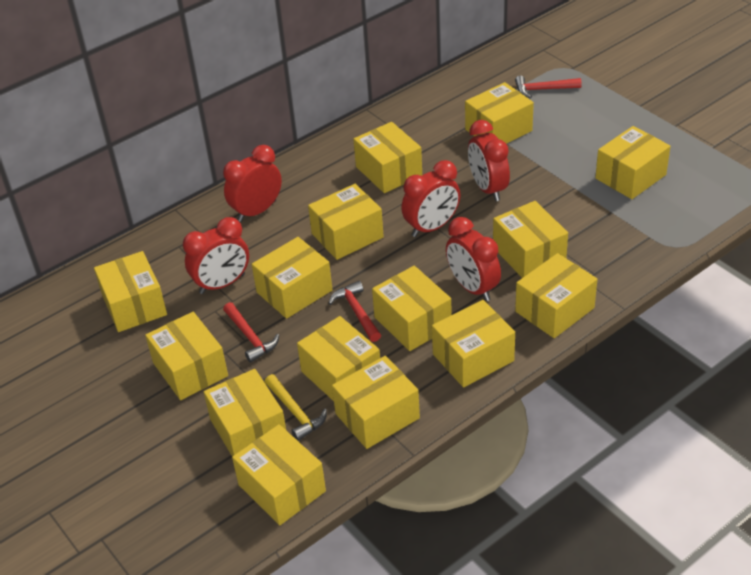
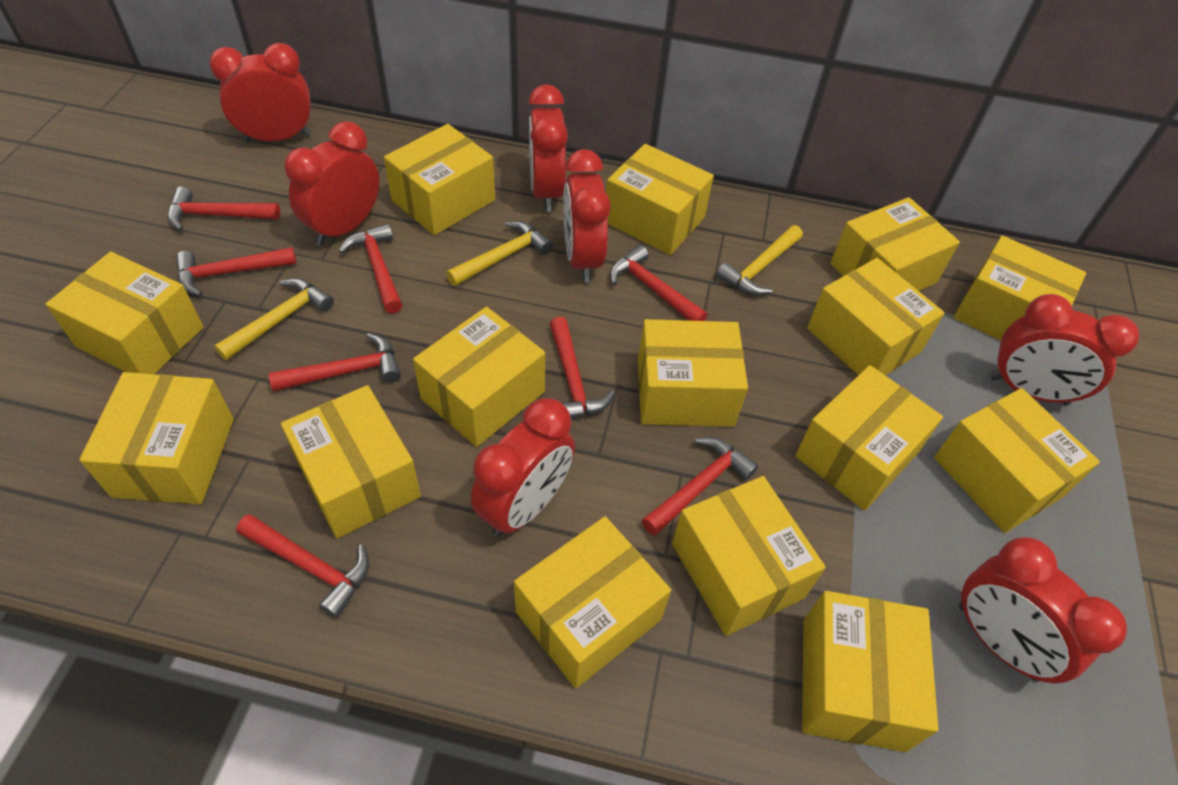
red clock: 5 -> 7
red hammer: 3 -> 8
yellow hammer: 1 -> 3

